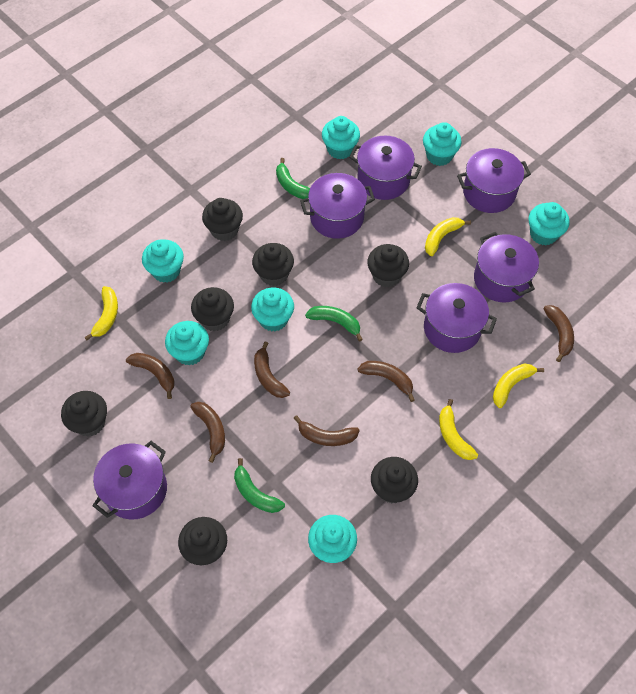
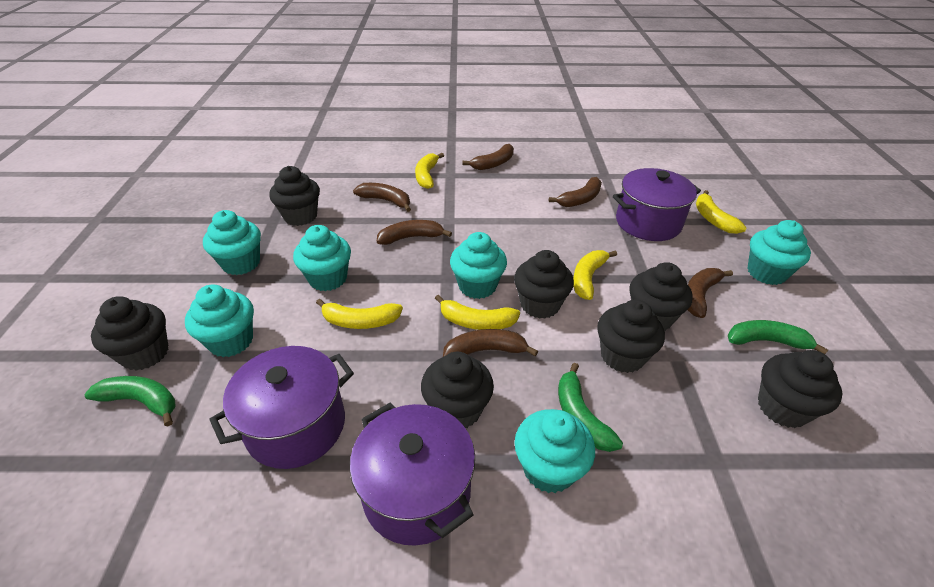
purple pot: 6 -> 3
turquoise cupcake: 7 -> 6
yellow banana: 4 -> 5

